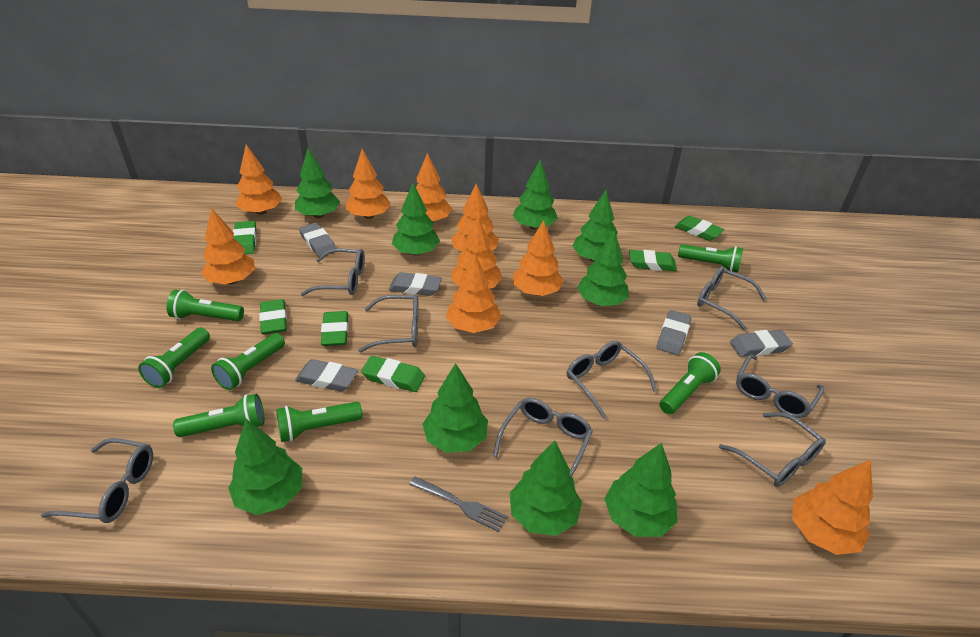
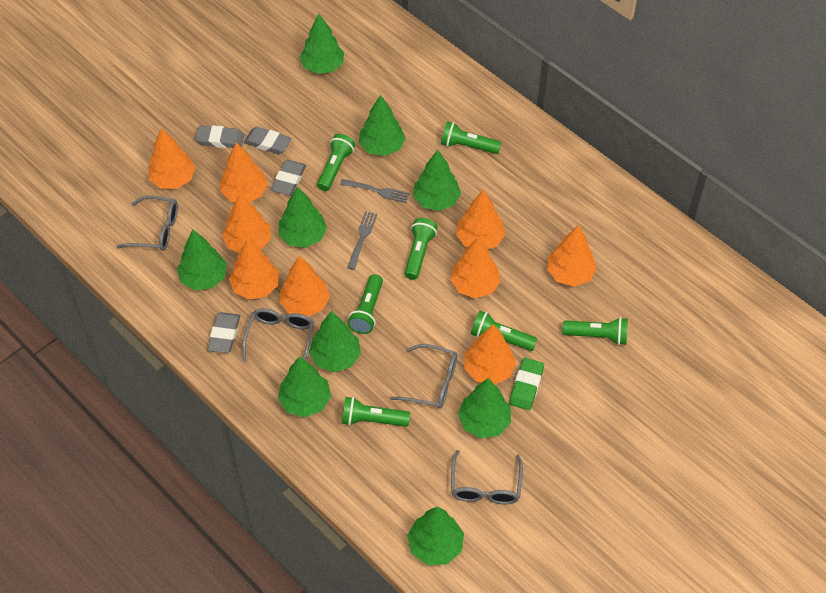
green eraser: 6 -> 1
grey eraser: 5 -> 4
grey fork: 1 -> 2
grey glasses: 8 -> 4

